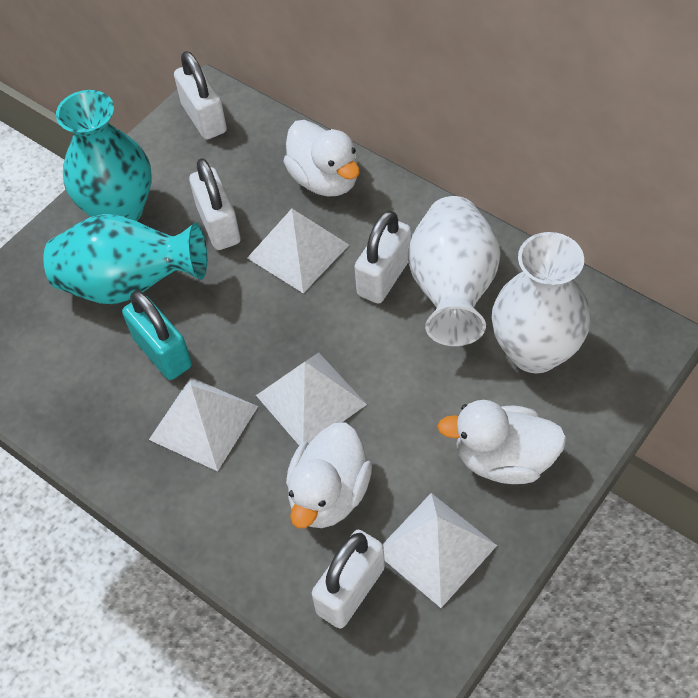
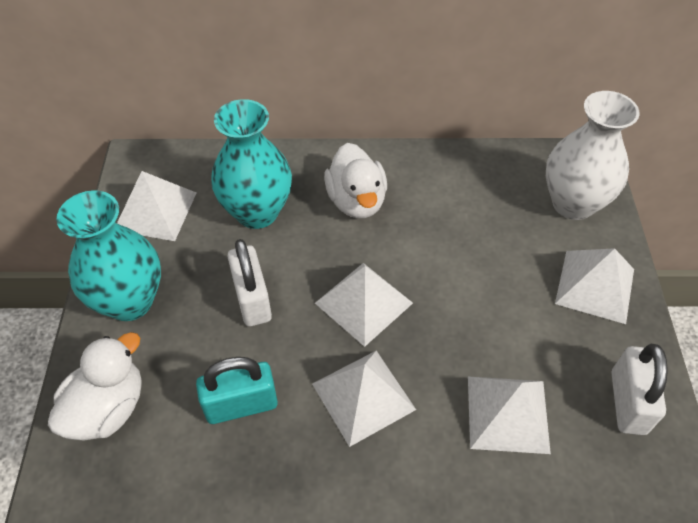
white duck: 3 -> 2
white padlock: 4 -> 2
white pyramid: 4 -> 5
white vase: 2 -> 1

